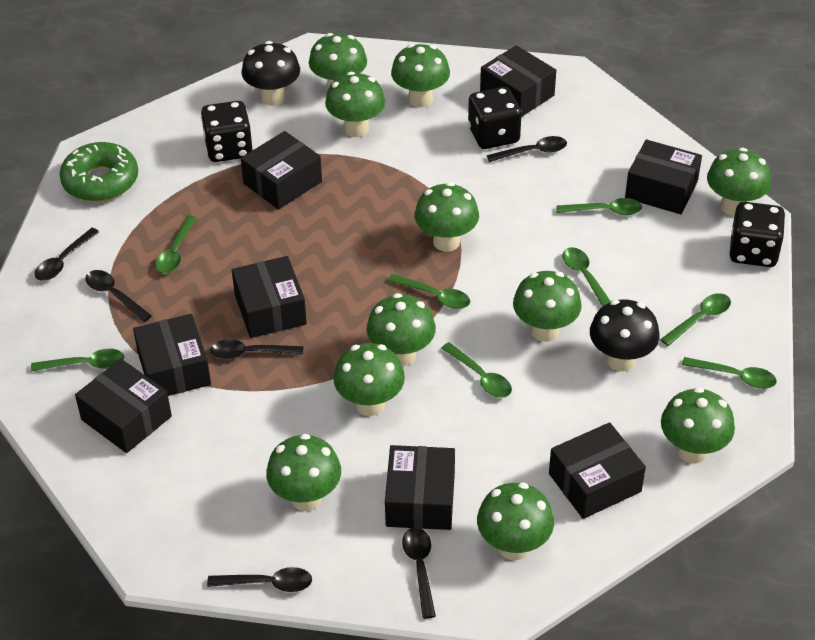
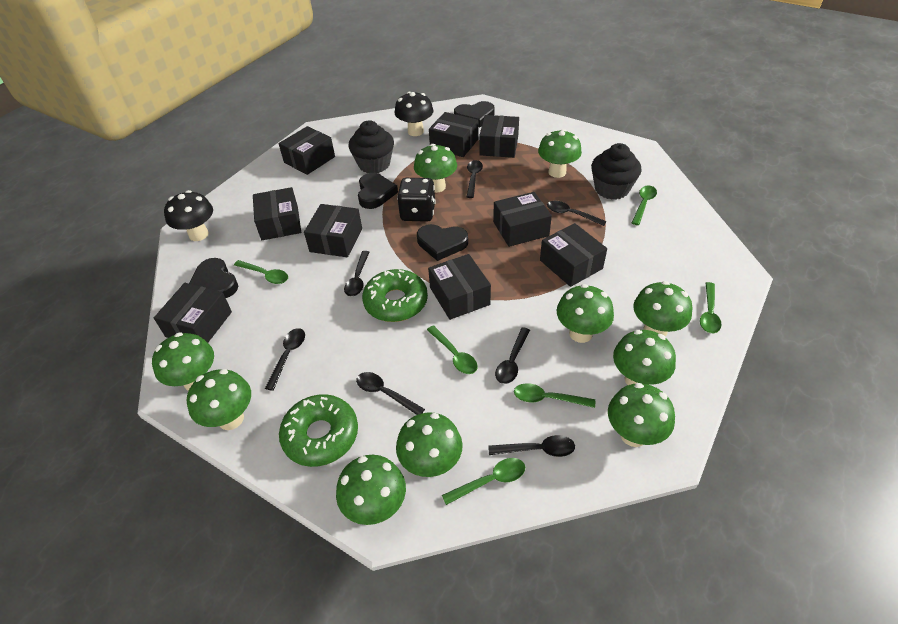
black box: 8 -> 9
black cupcake: 0 -> 2
black dice: 3 -> 1
black heart: 0 -> 4
black spoon: 6 -> 7
green donut: 1 -> 2
green mushroom: 11 -> 10
green spoon: 8 -> 6

